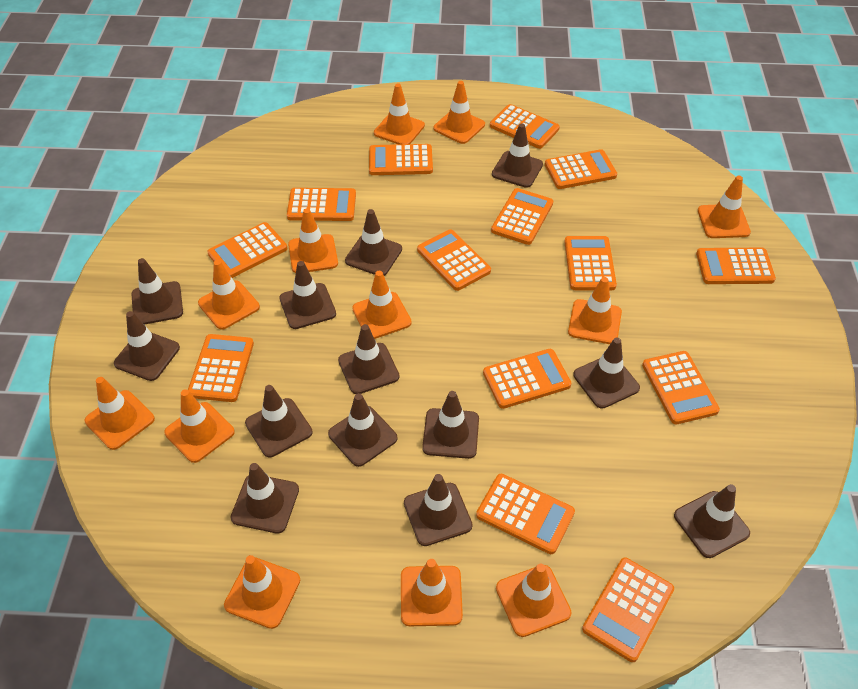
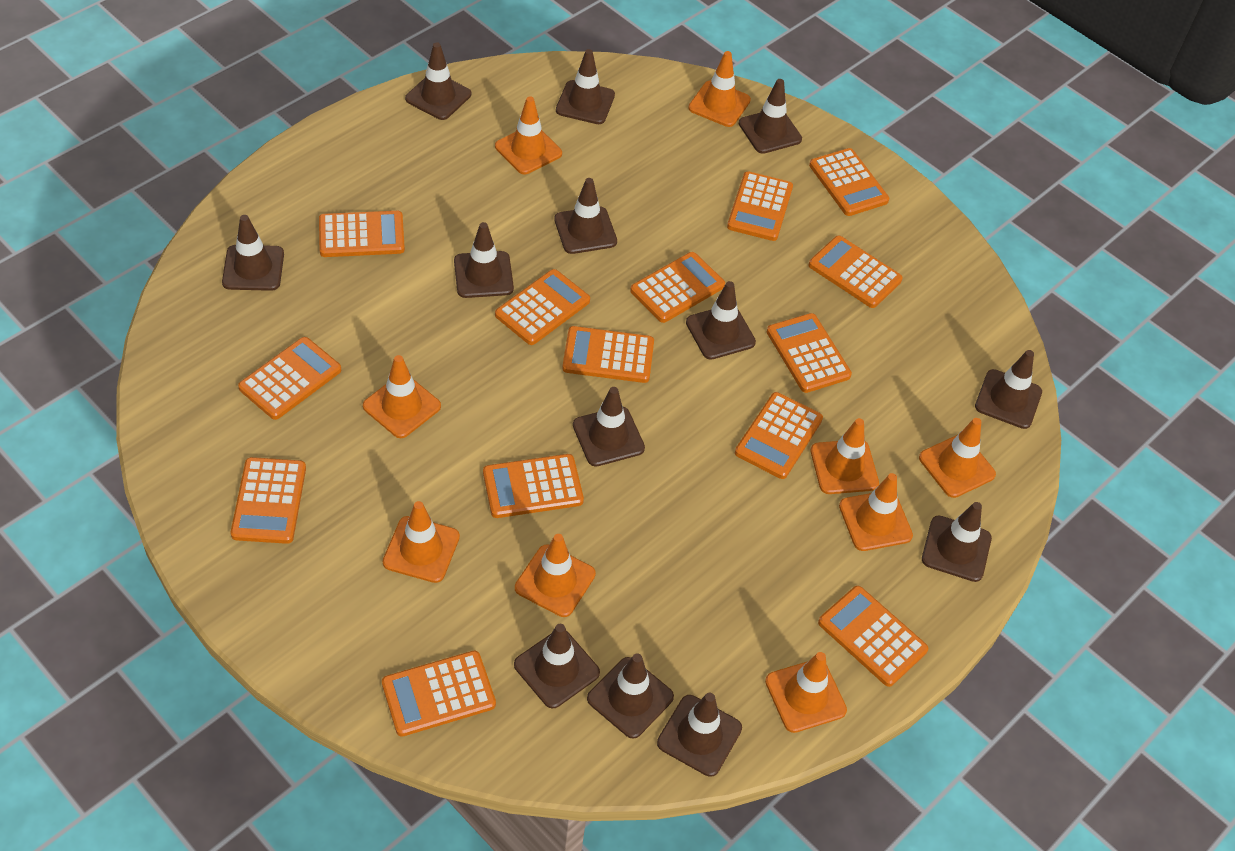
orange traffic cone: 12 -> 9

